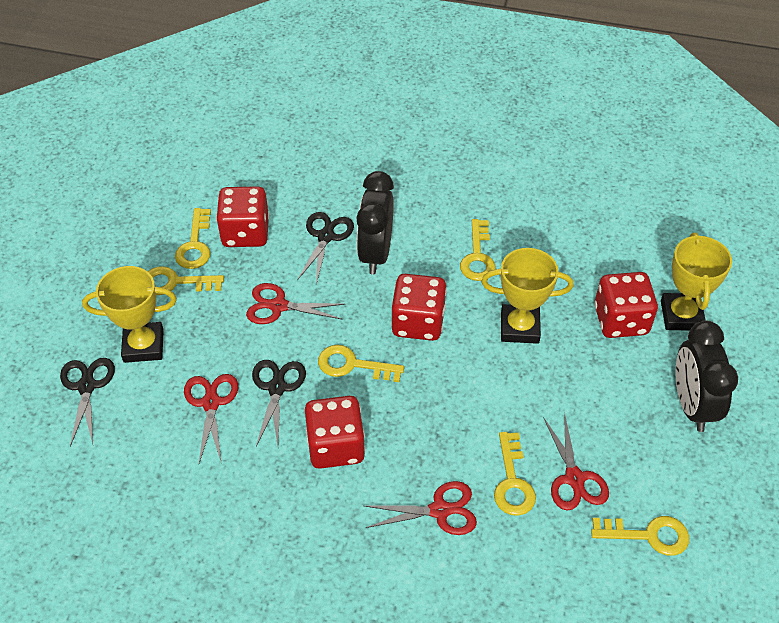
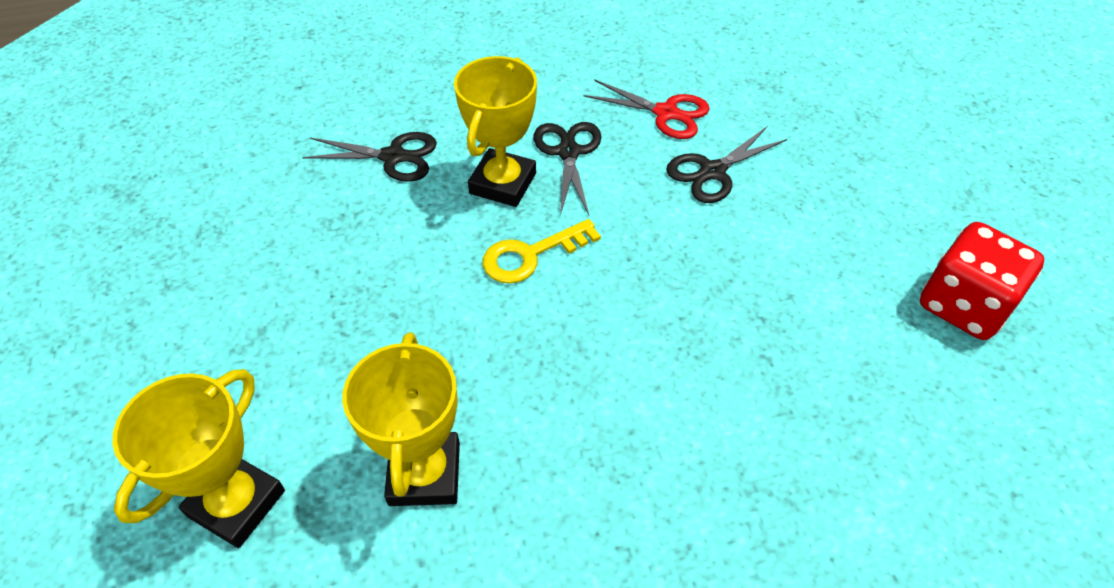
black clock: 2 -> 0
red dice: 4 -> 1
red scissors: 4 -> 1
yellow key: 6 -> 1

